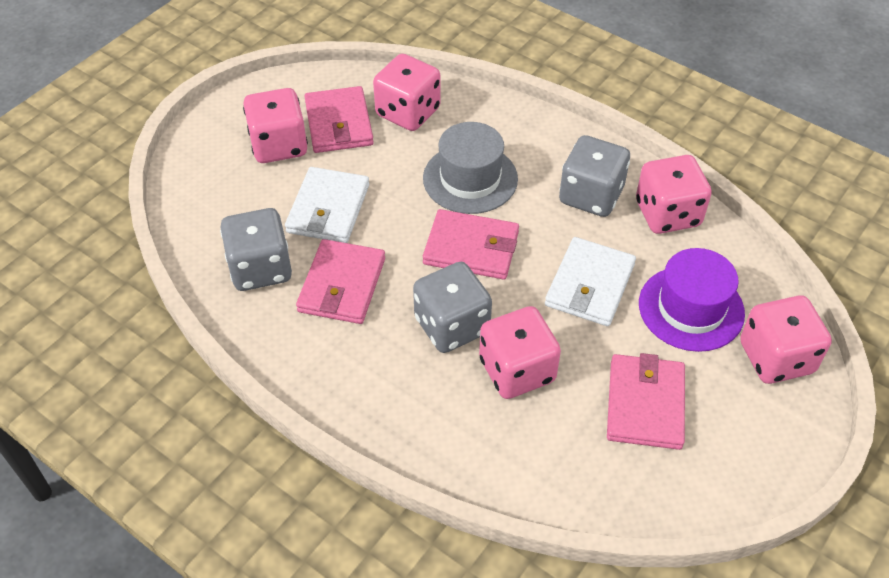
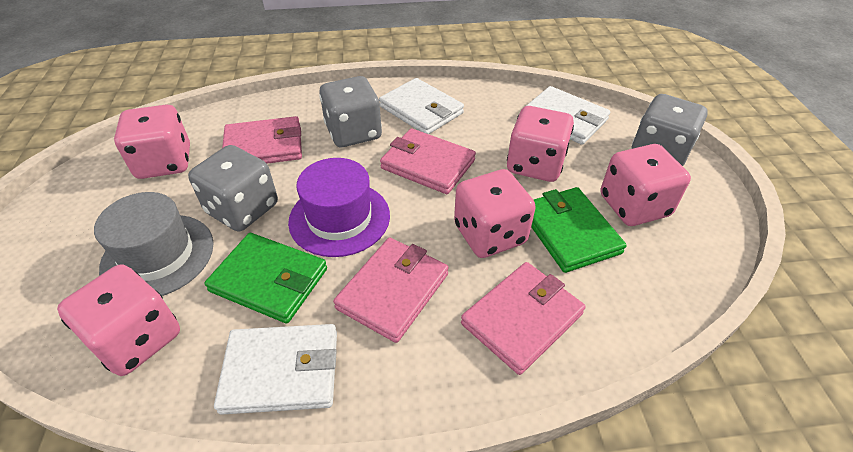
green wallet: 0 -> 2
white wallet: 2 -> 3

